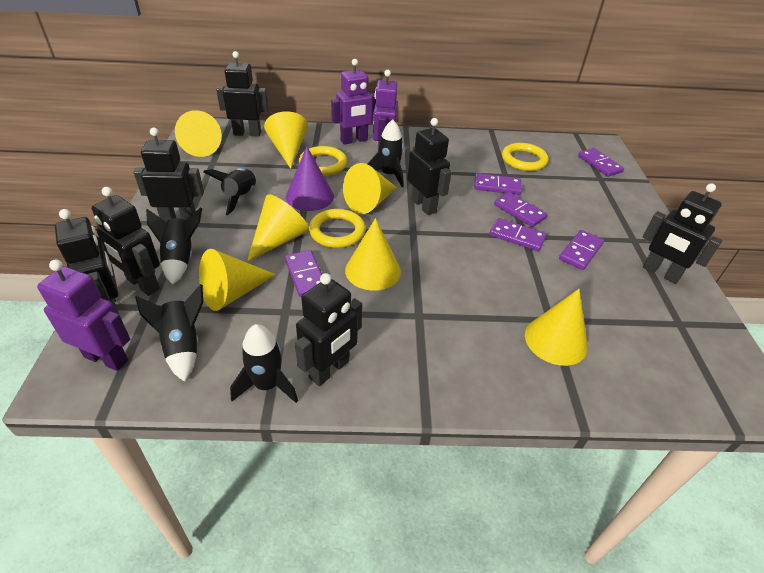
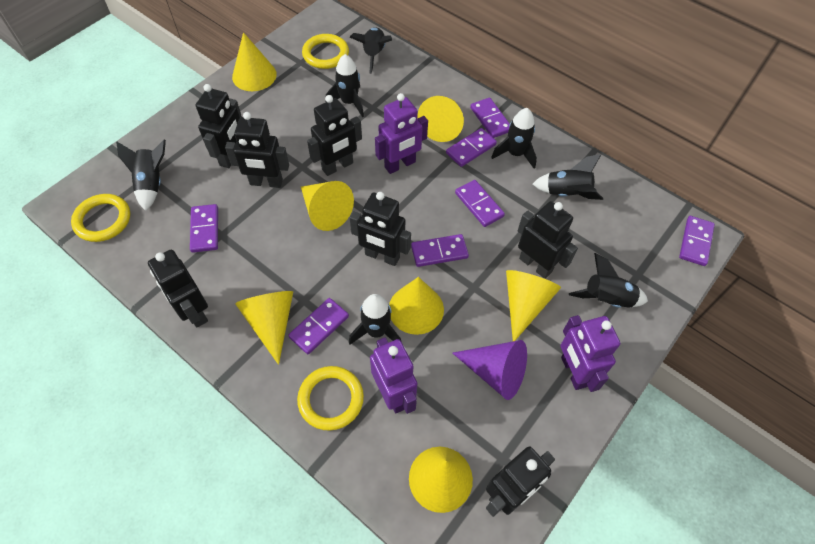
black rocket: 5 -> 7
purple domino: 6 -> 7

